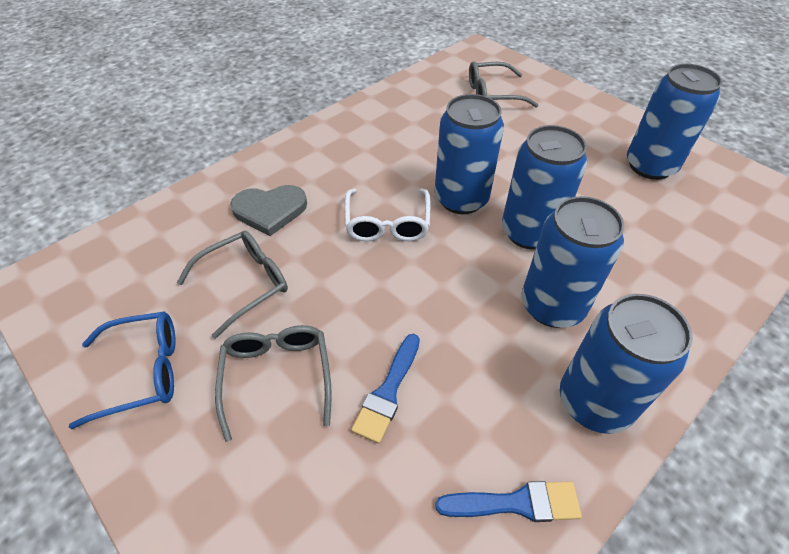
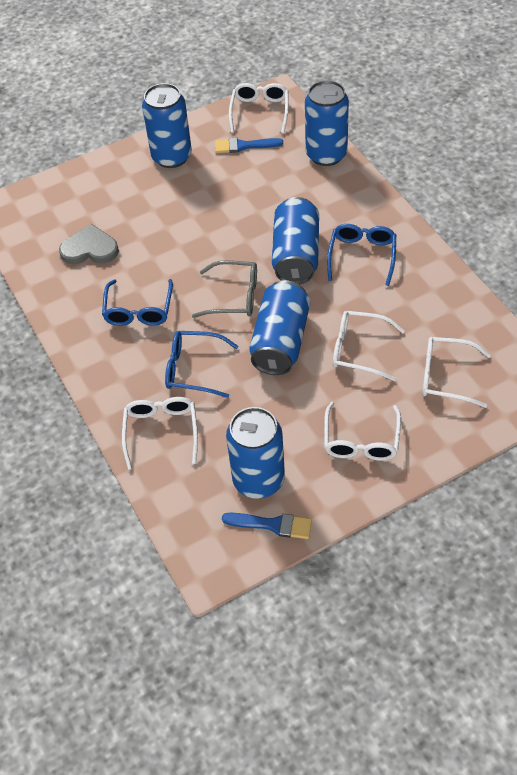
blue glasses: 1 -> 3
grey glasses: 3 -> 1
white glasses: 1 -> 5

